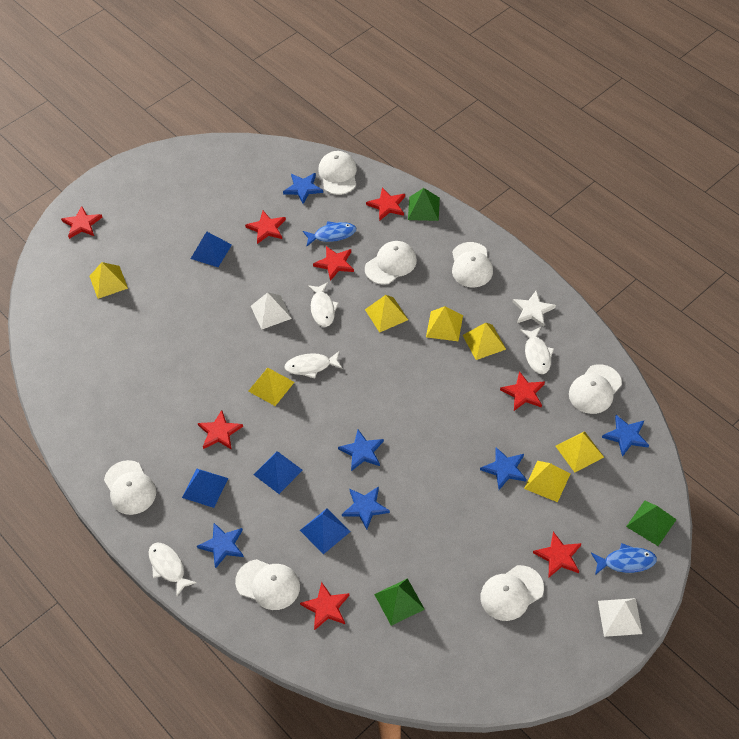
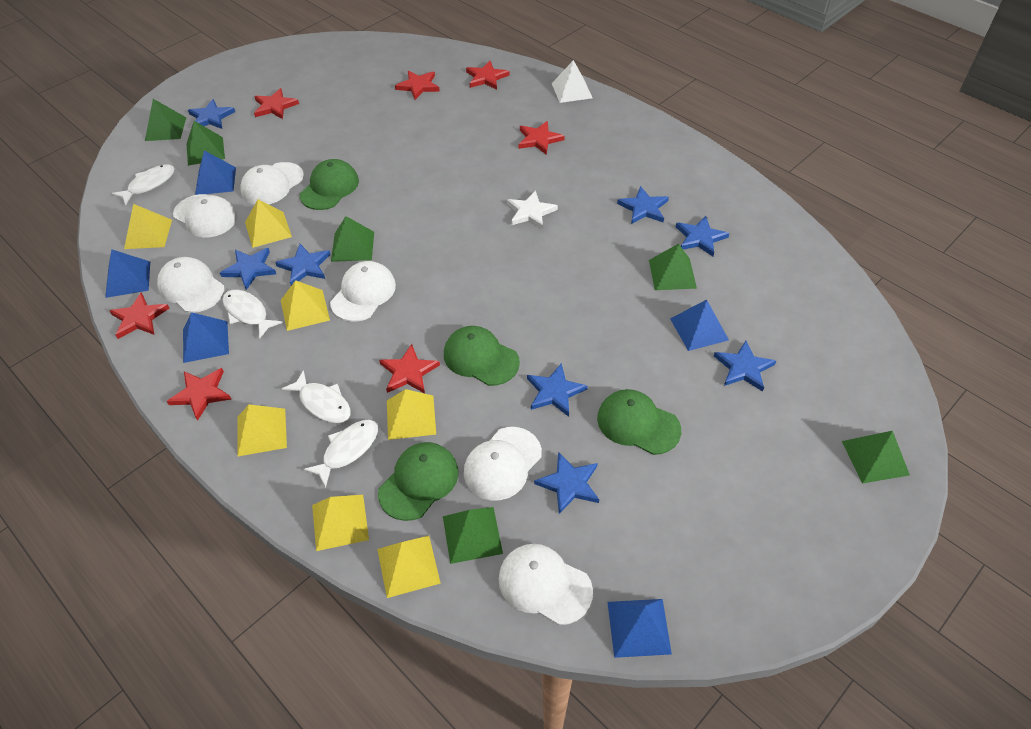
blue fish: 2 -> 0
blue pyramid: 4 -> 5
blue star: 6 -> 8
green cap: 0 -> 4
green pyramid: 3 -> 6
red star: 8 -> 7
white cap: 7 -> 6
white pyramid: 2 -> 1

